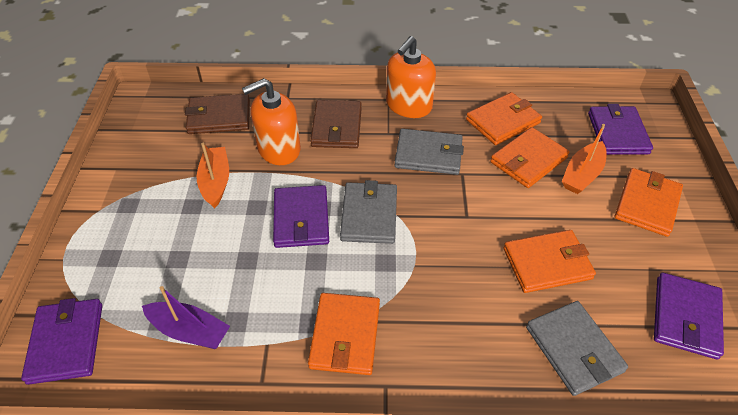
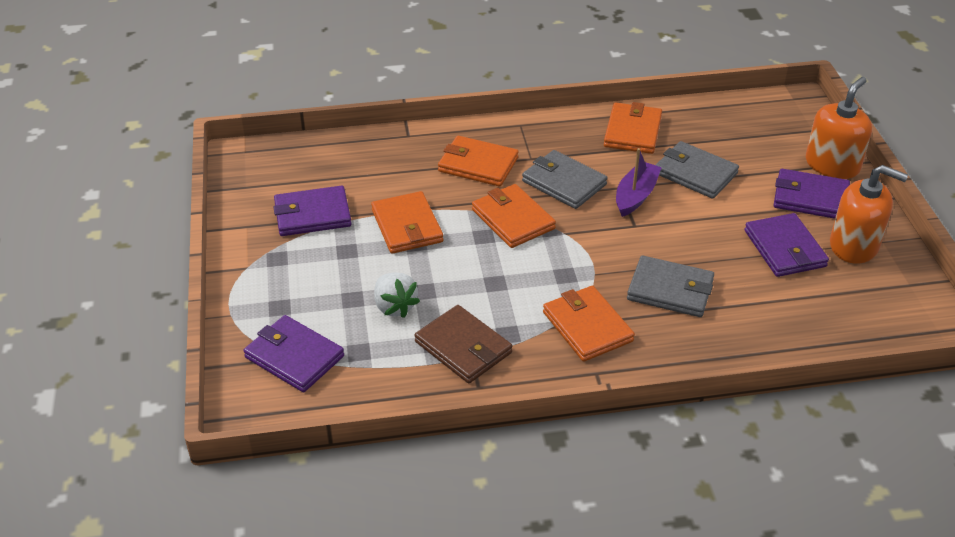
brown wallet: 2 -> 1
orange boat: 2 -> 0
white strawberry: 0 -> 1

